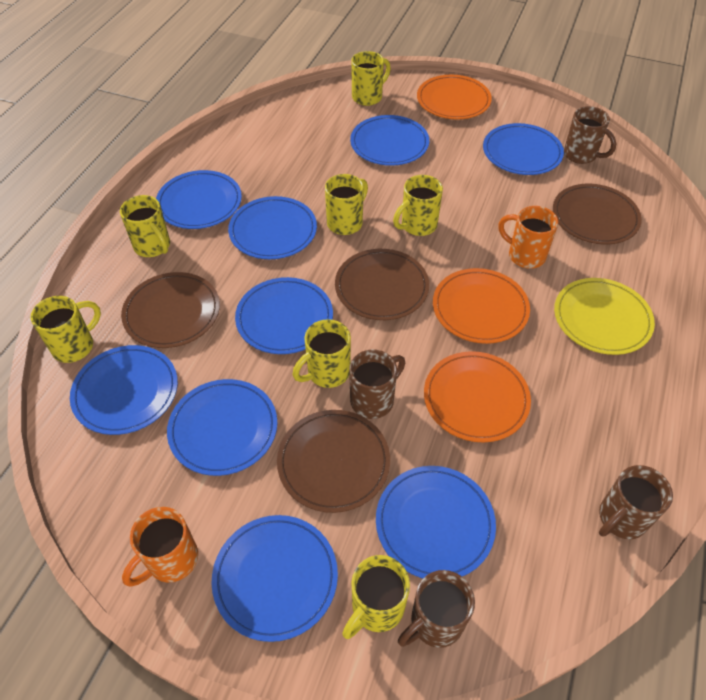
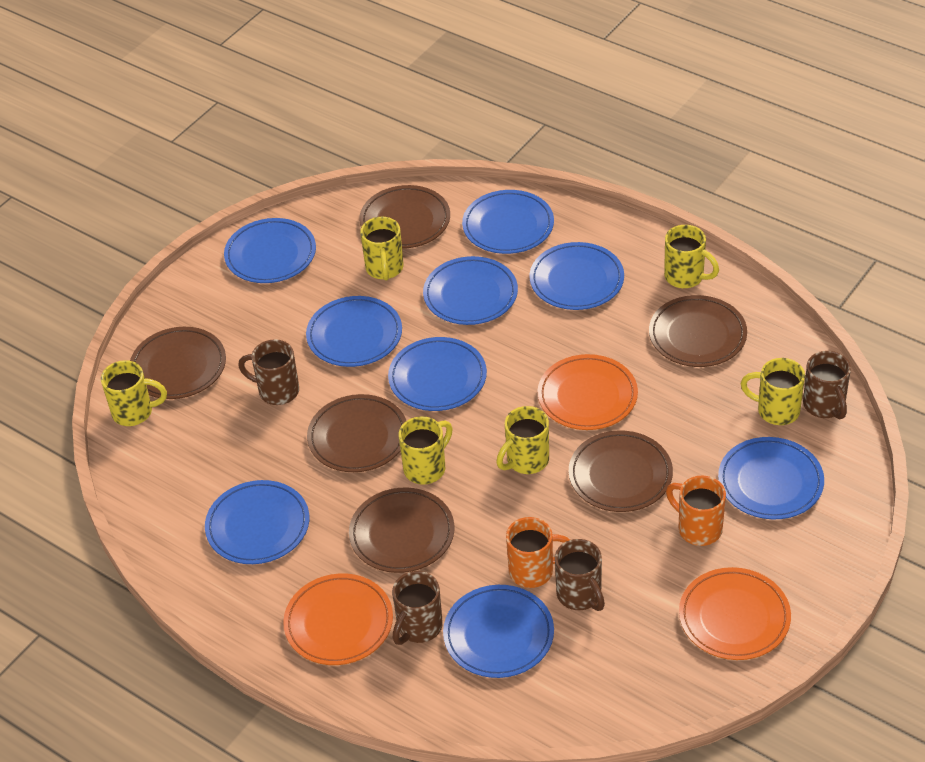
brown plate: 4 -> 6
yellow mug: 7 -> 6
yellow plate: 1 -> 0

